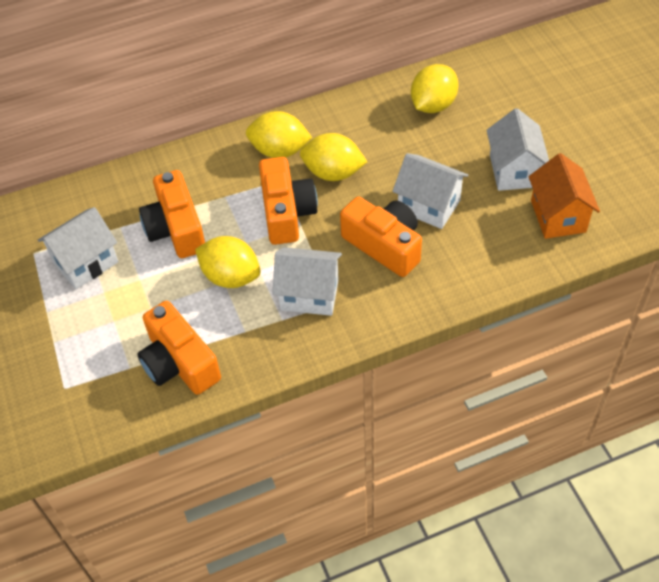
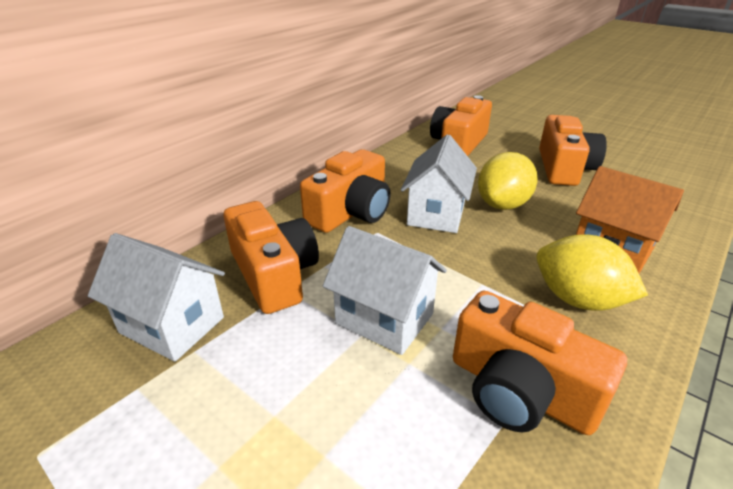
orange camera: 4 -> 5
white house: 4 -> 3
yellow lemon: 4 -> 2

